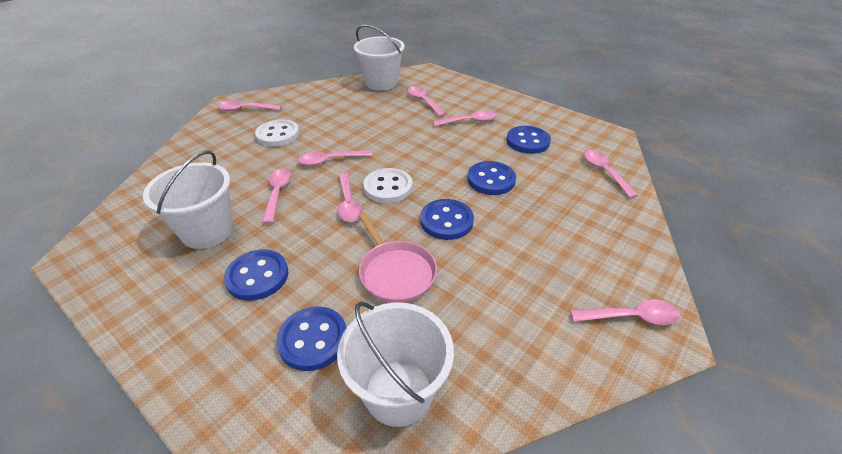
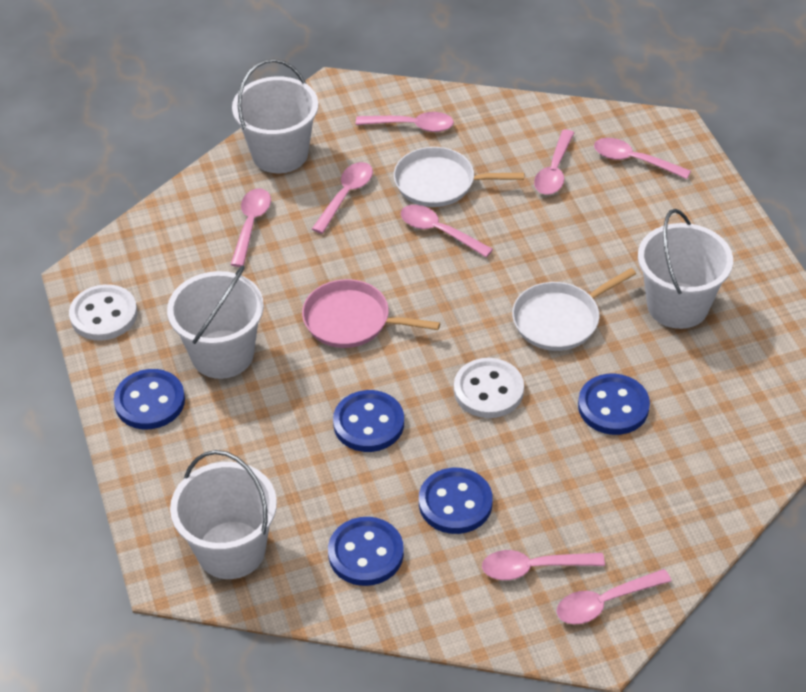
white bucket: 3 -> 4
white pan: 0 -> 2

